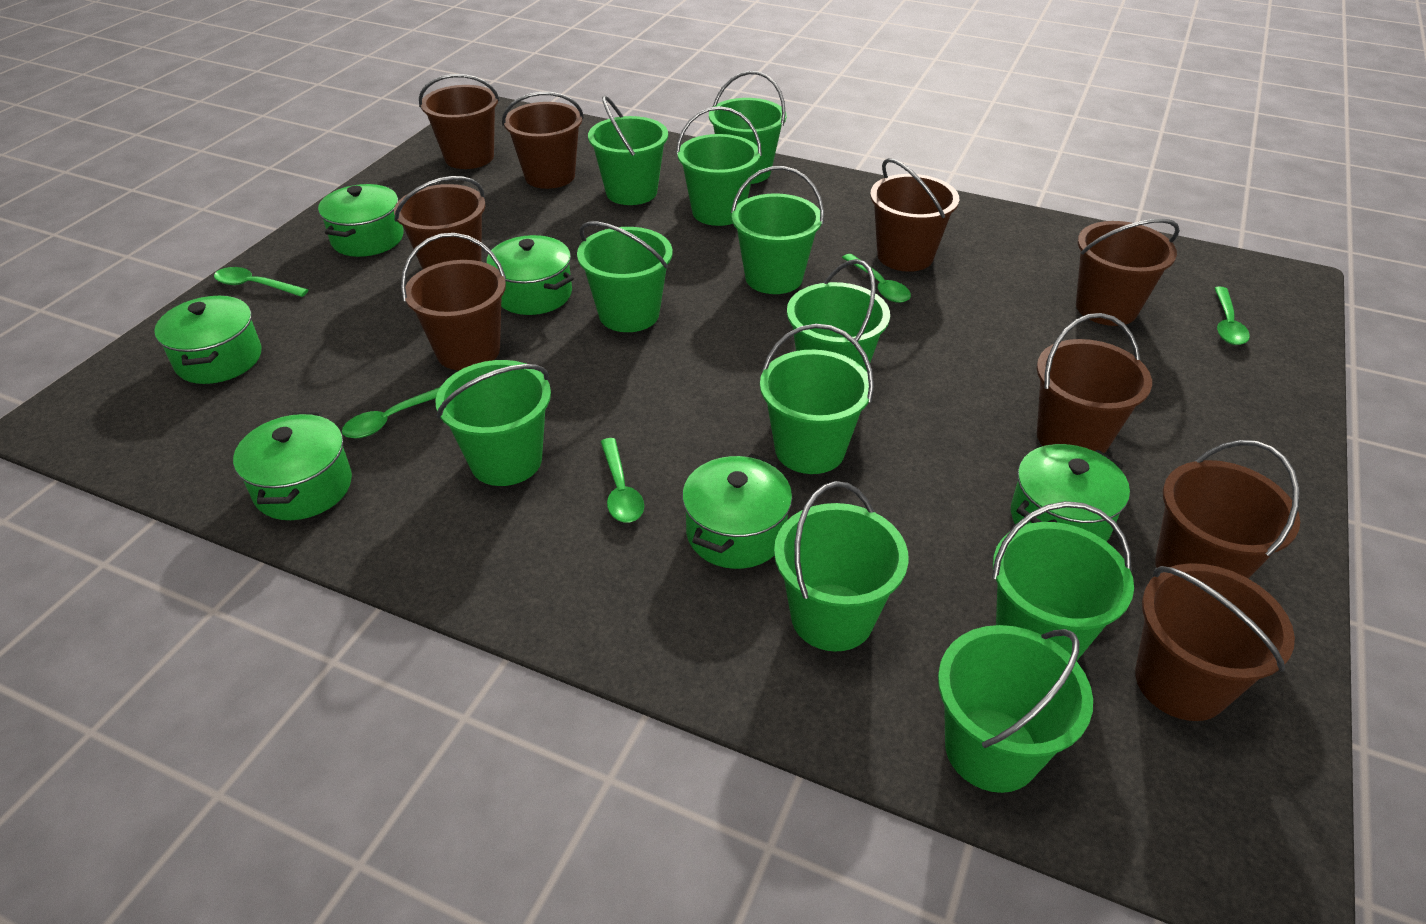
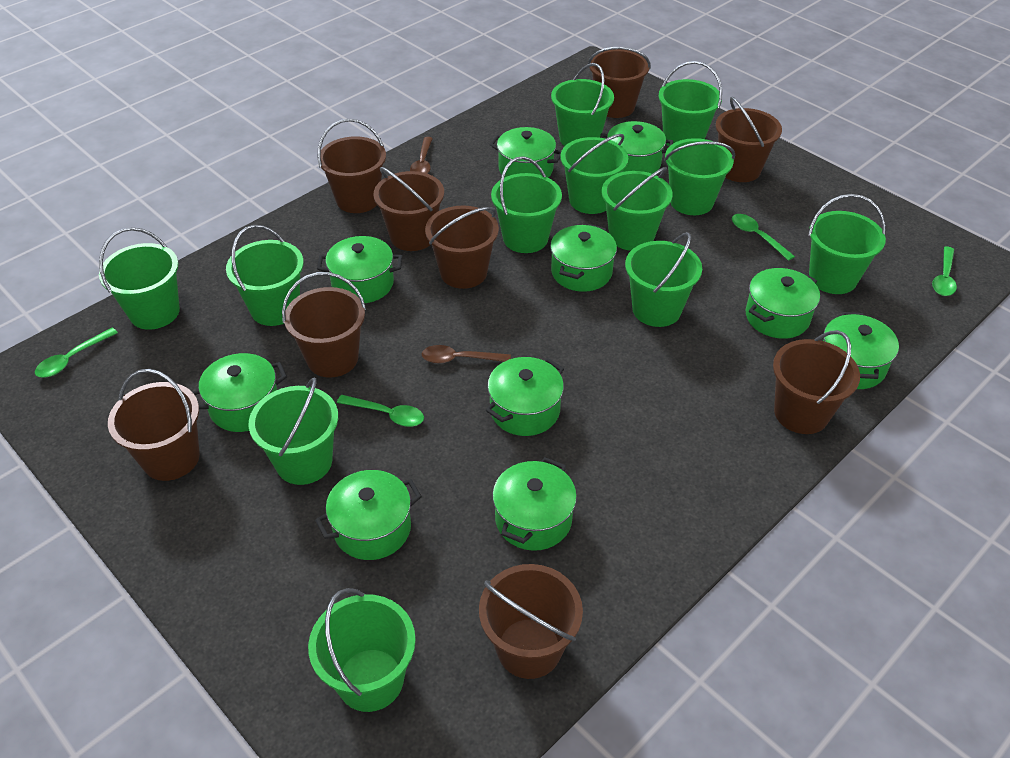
brown spoon: 0 -> 2
green bucket: 11 -> 12
green pot: 6 -> 10
green spoon: 5 -> 4

